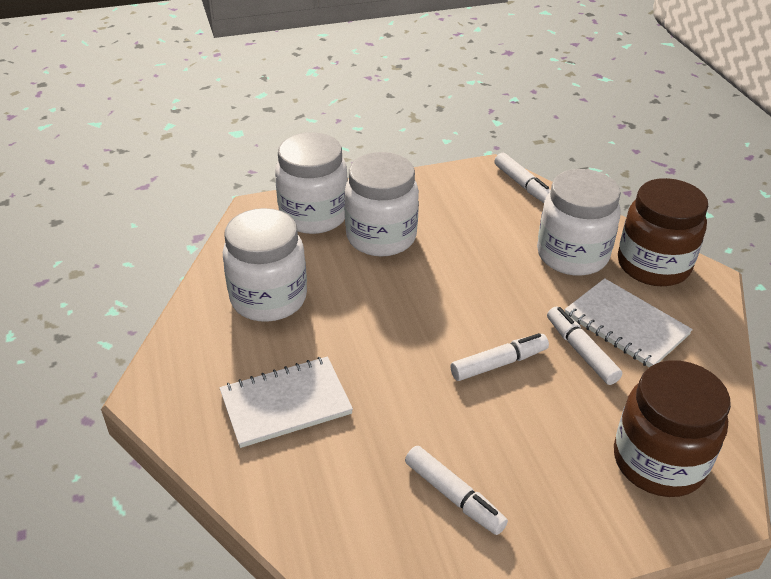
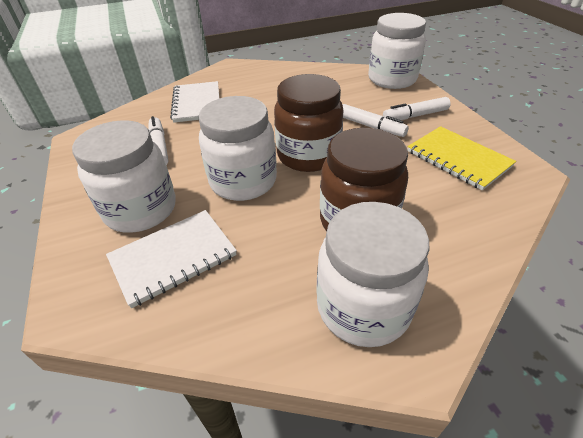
white marker: 4 -> 3
yellow notebook: 0 -> 1

